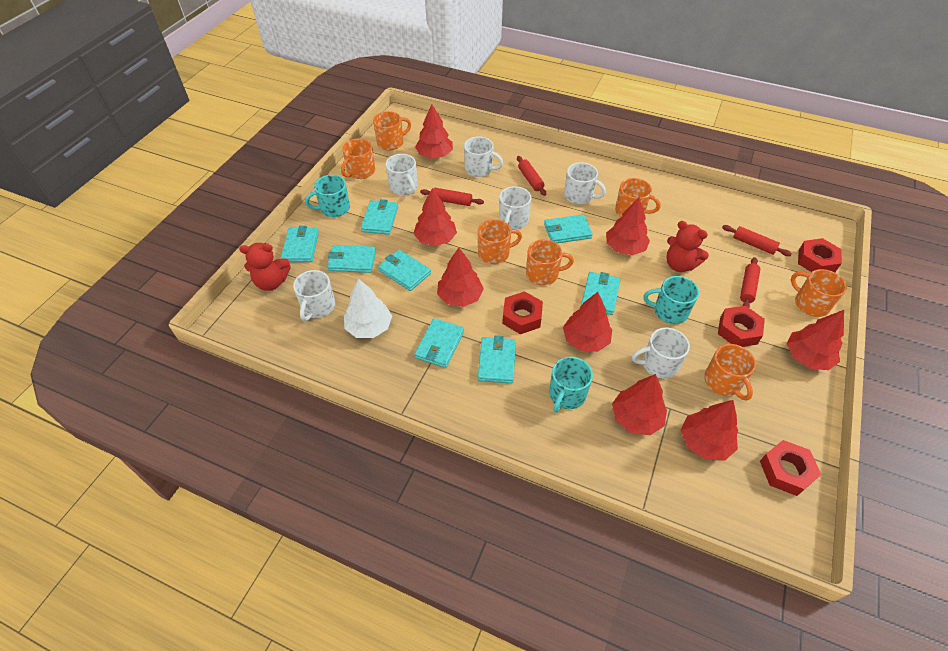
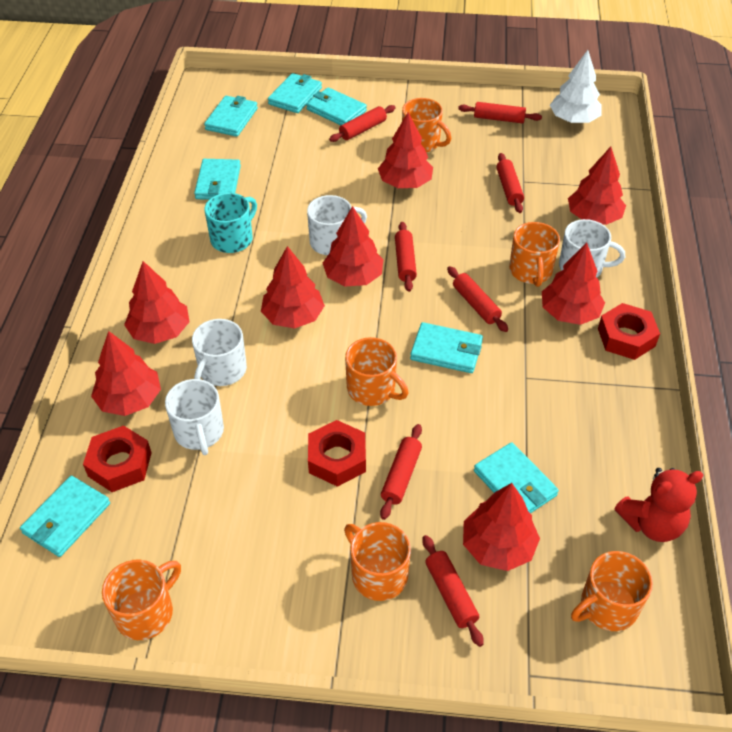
orange mug: 7 -> 6
red nut: 4 -> 3
red rolling pin: 4 -> 7
red teddy bear: 2 -> 1
turquoise mug: 3 -> 1
turquoise wallet: 8 -> 7
white mug: 6 -> 4

